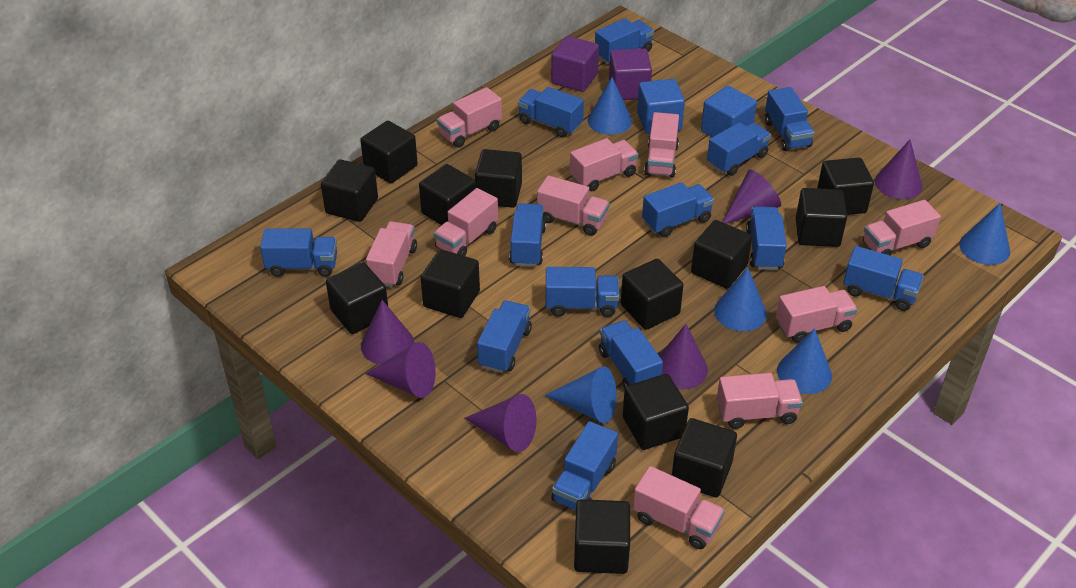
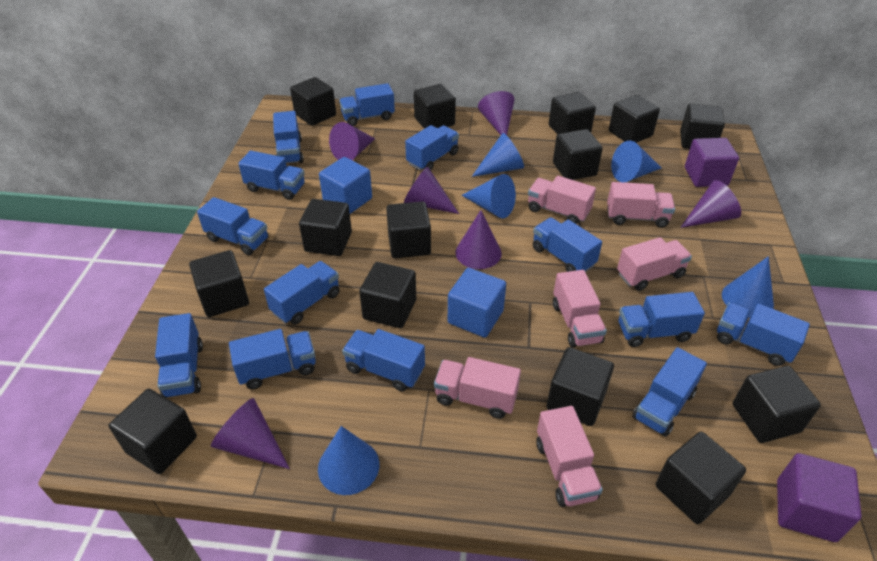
black cube: 13 -> 14
pink truck: 10 -> 6

